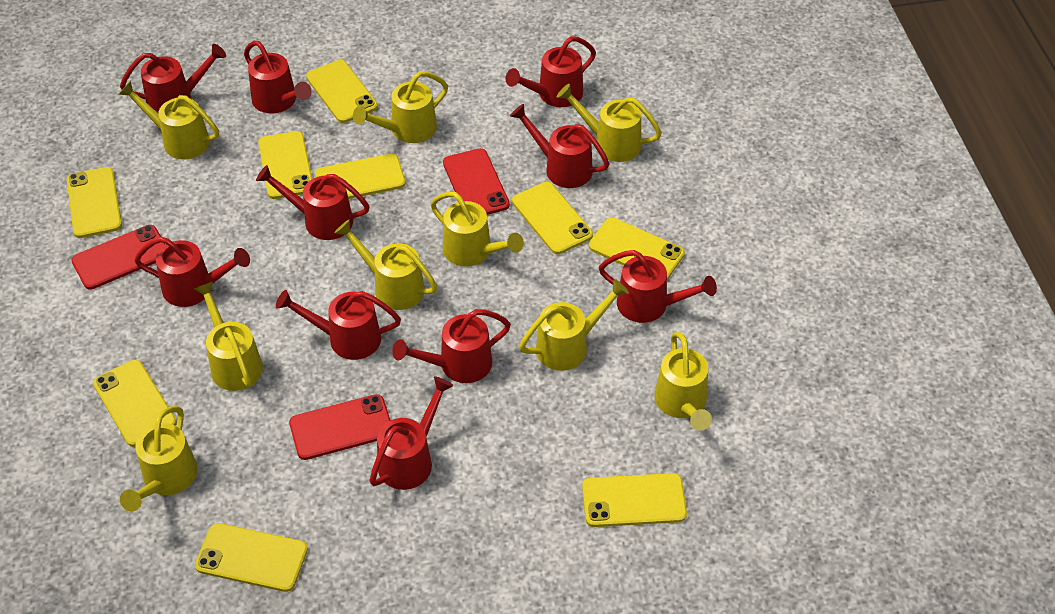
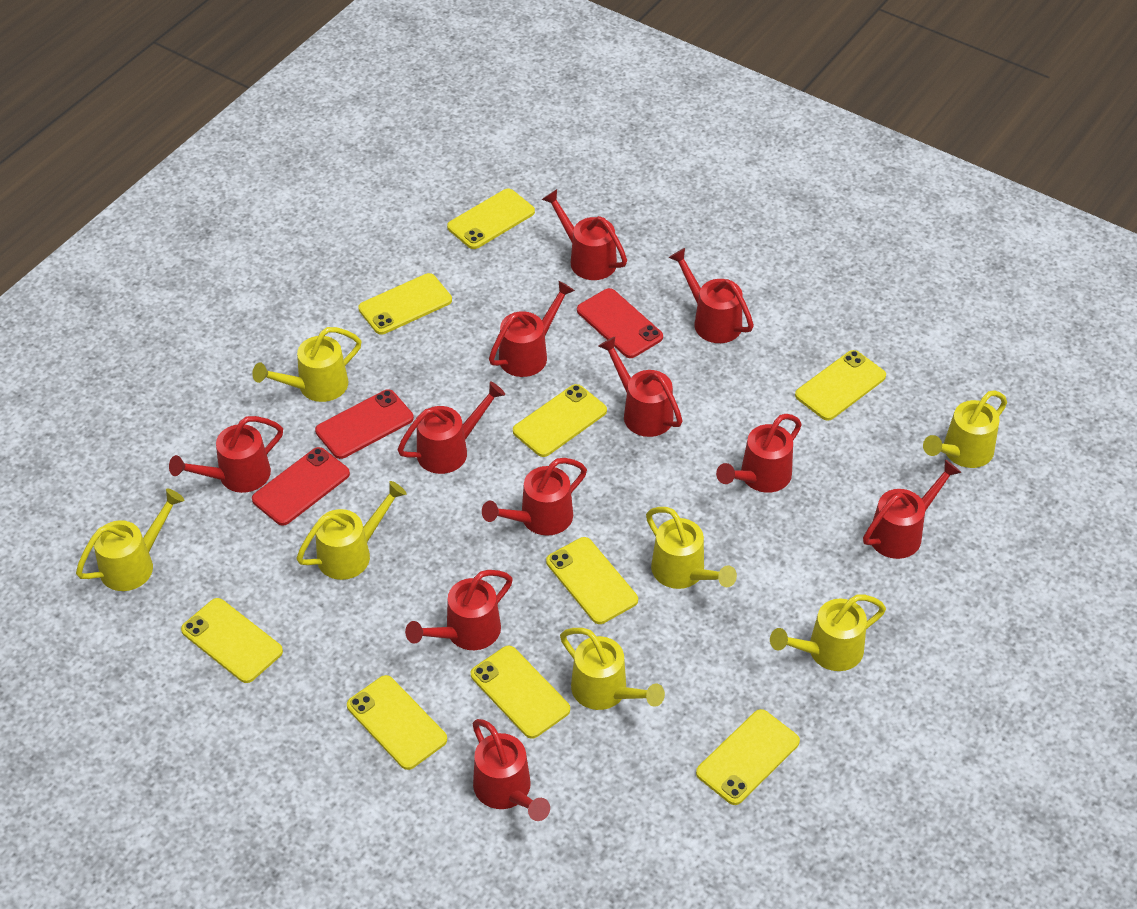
red watering can: 10 -> 11
yellow watering can: 9 -> 7

